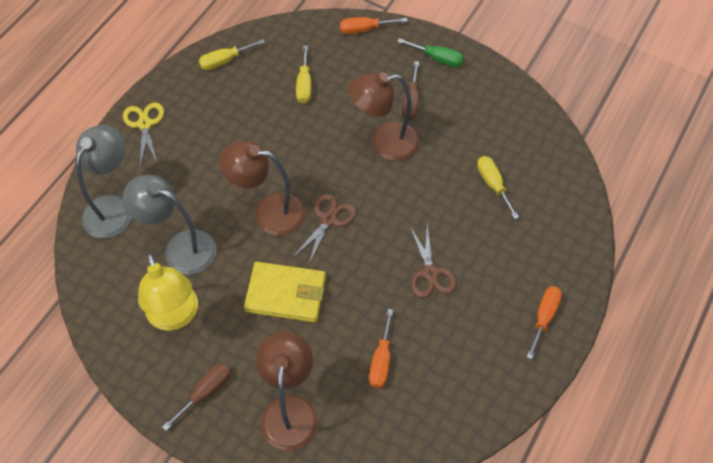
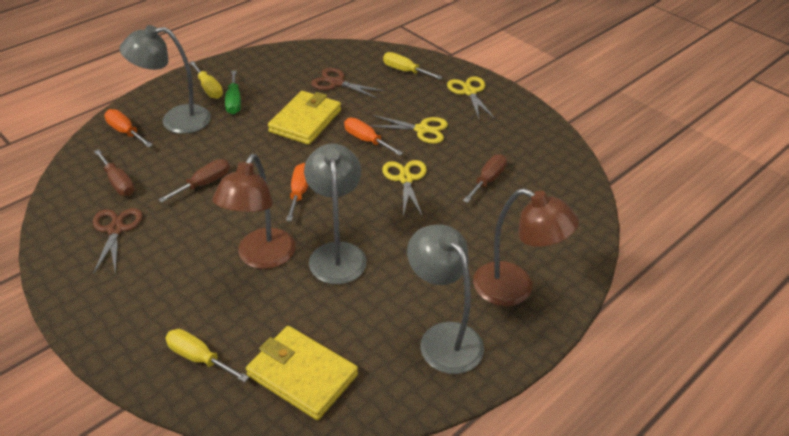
brown lamp: 3 -> 2
brown screwdriver: 2 -> 3
grey lamp: 2 -> 3
yellow lamp: 1 -> 0
yellow scissors: 1 -> 3
yellow wallet: 1 -> 2

